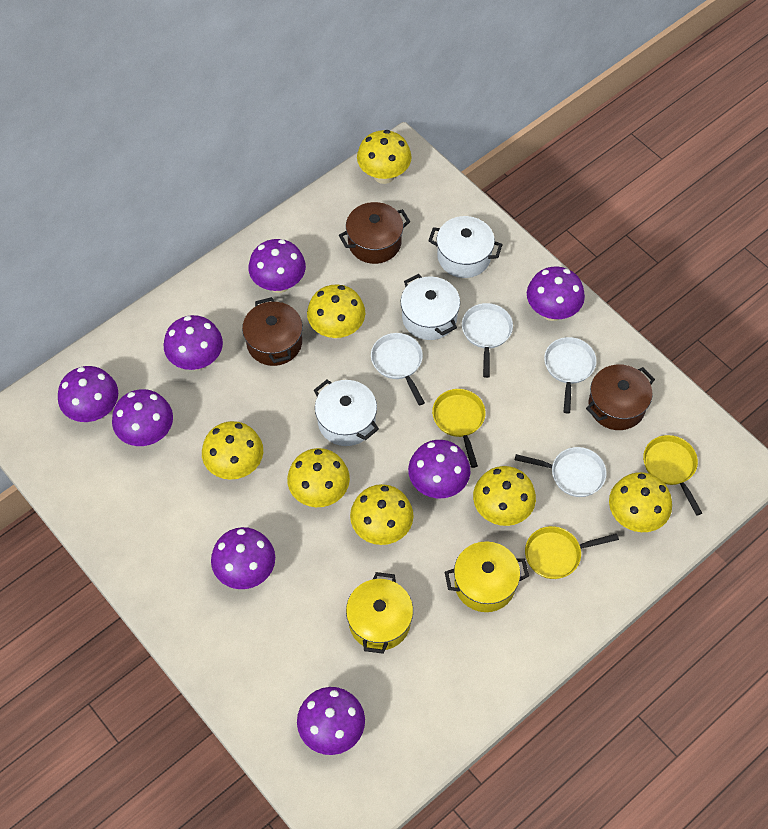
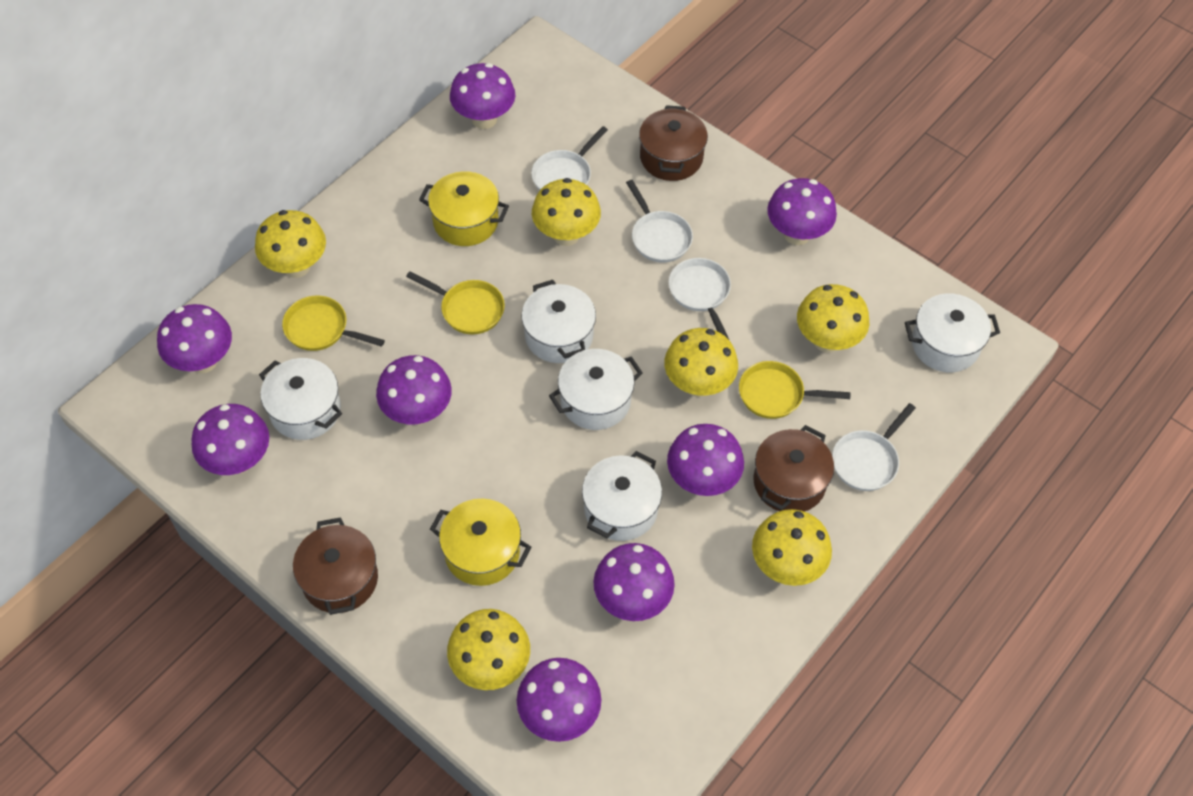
white pot: 3 -> 5
yellow mushroom: 7 -> 6

